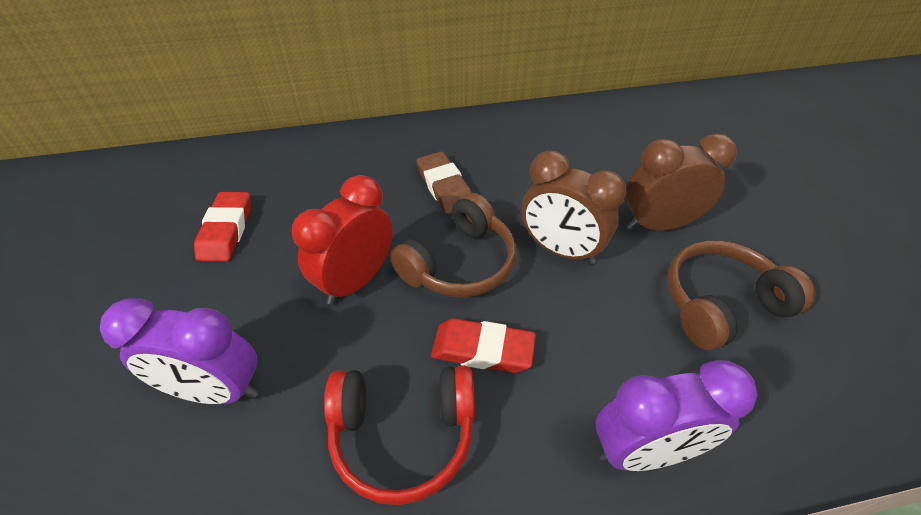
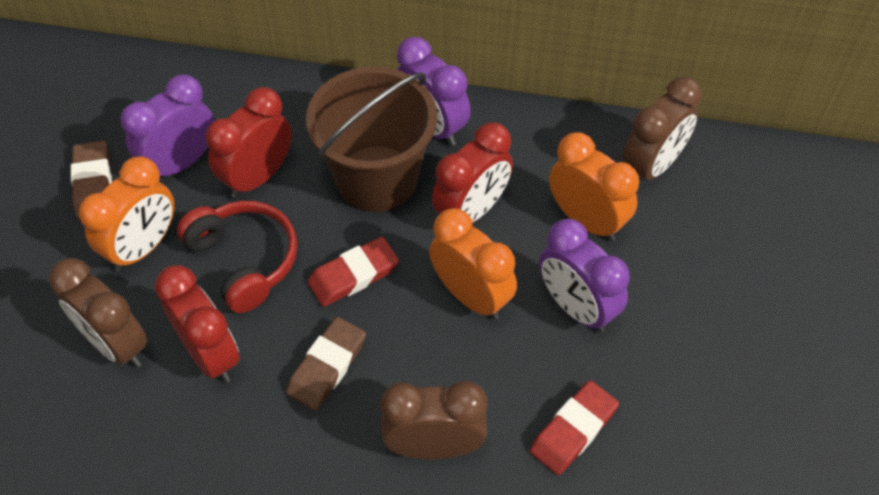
brown bucket: 0 -> 1
brown clock: 2 -> 3
brown eraser: 1 -> 2
brown headphones: 2 -> 0
orange clock: 0 -> 3
purple clock: 2 -> 3
red clock: 1 -> 3

